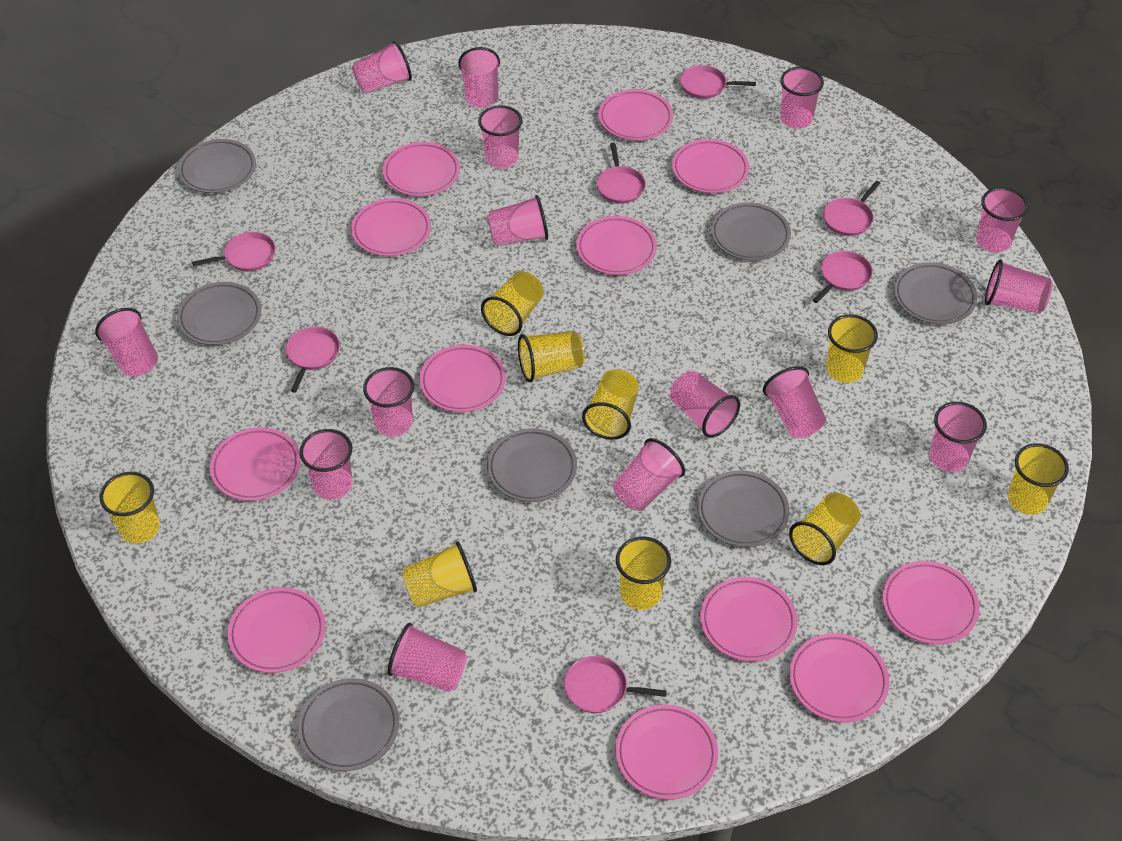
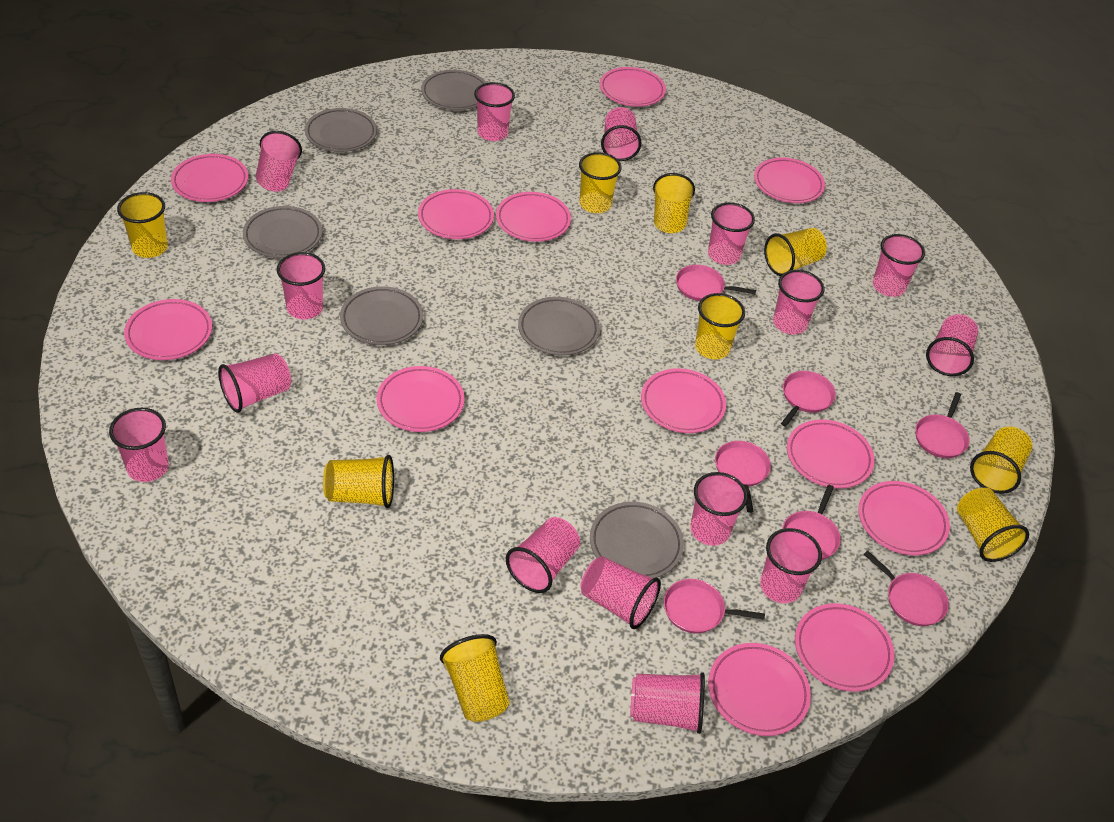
grey plate: 7 -> 6

